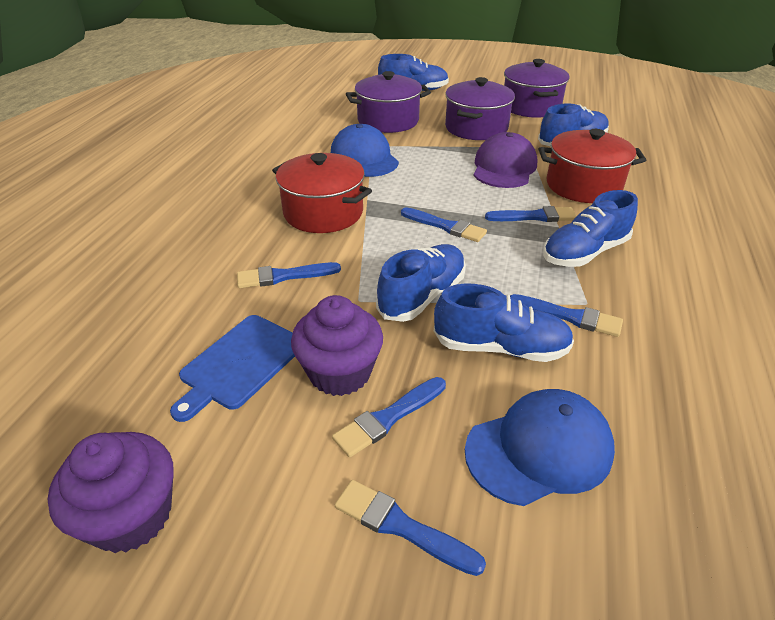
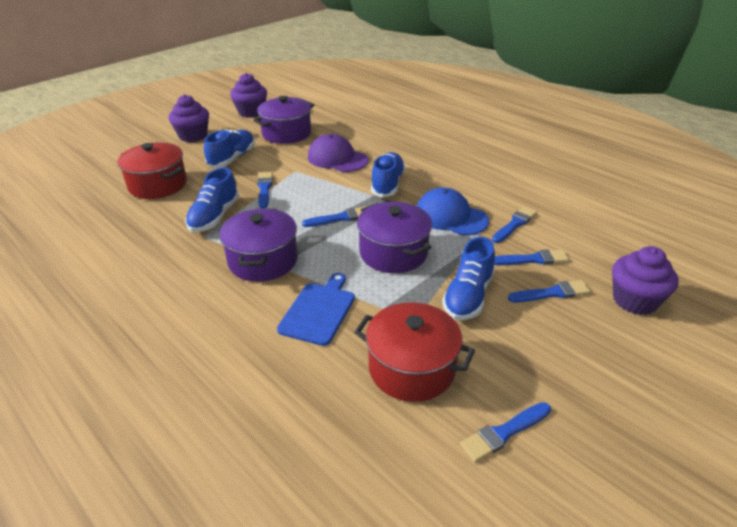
blue cap: 2 -> 1
blue shoe: 5 -> 4
purple cupcake: 2 -> 3

